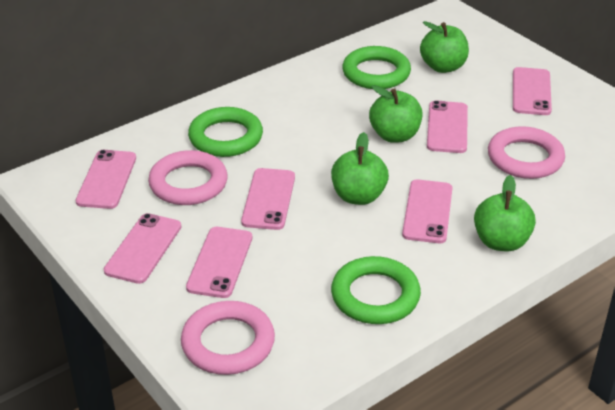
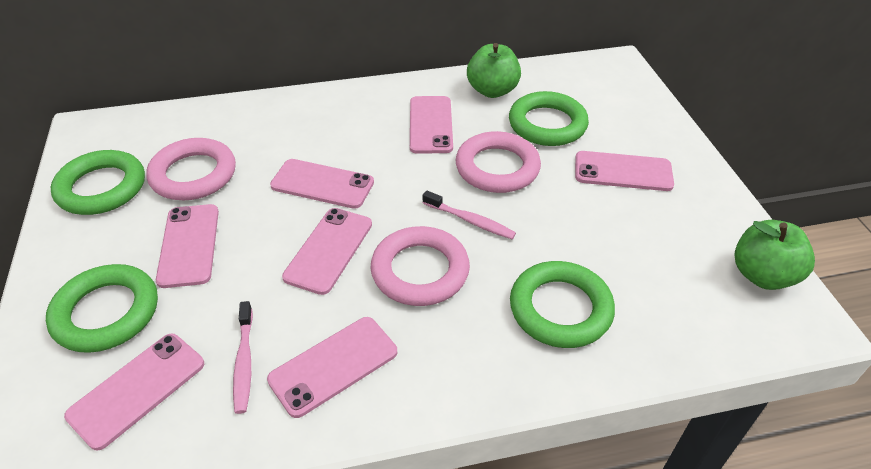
green apple: 4 -> 2
green ring: 3 -> 4
pink toothbrush: 0 -> 2

